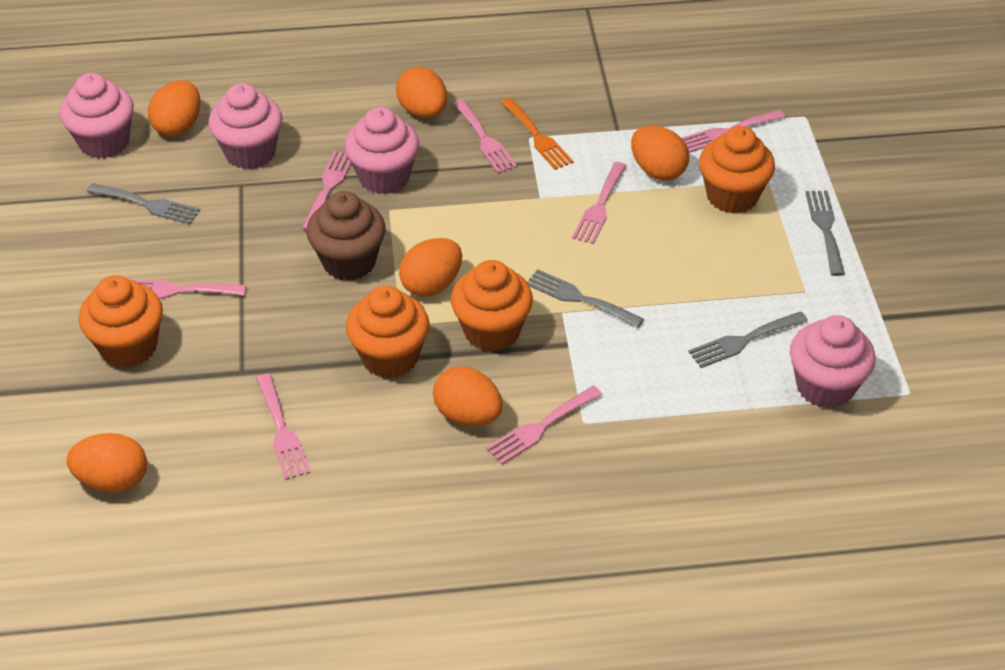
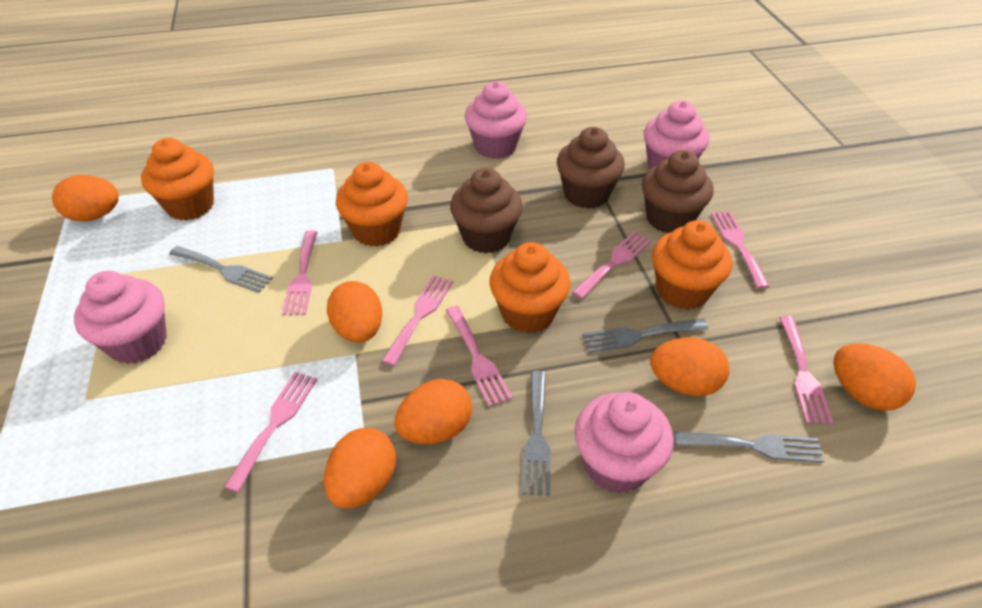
brown cupcake: 1 -> 3
orange fork: 1 -> 0

